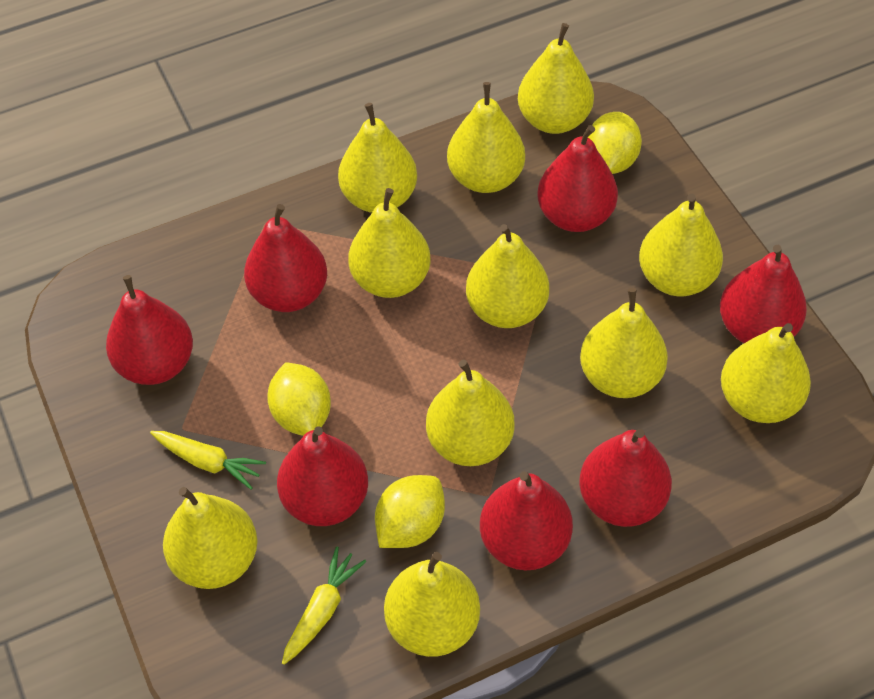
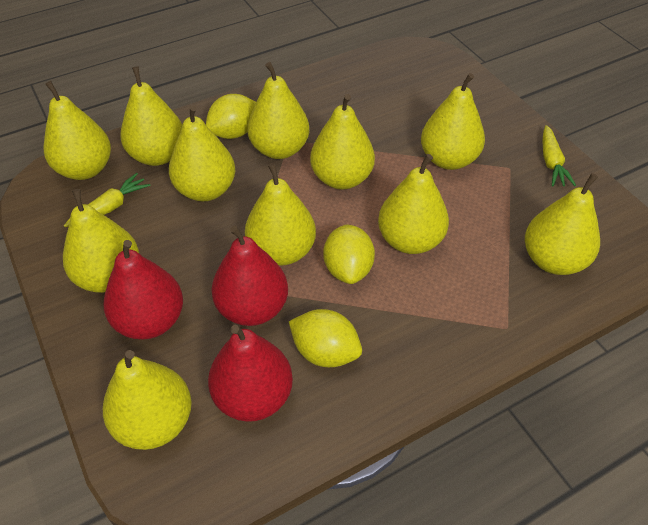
red pear: 7 -> 3

